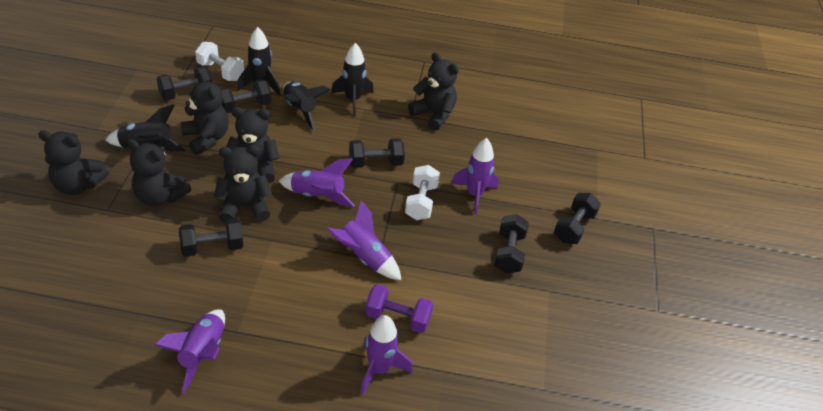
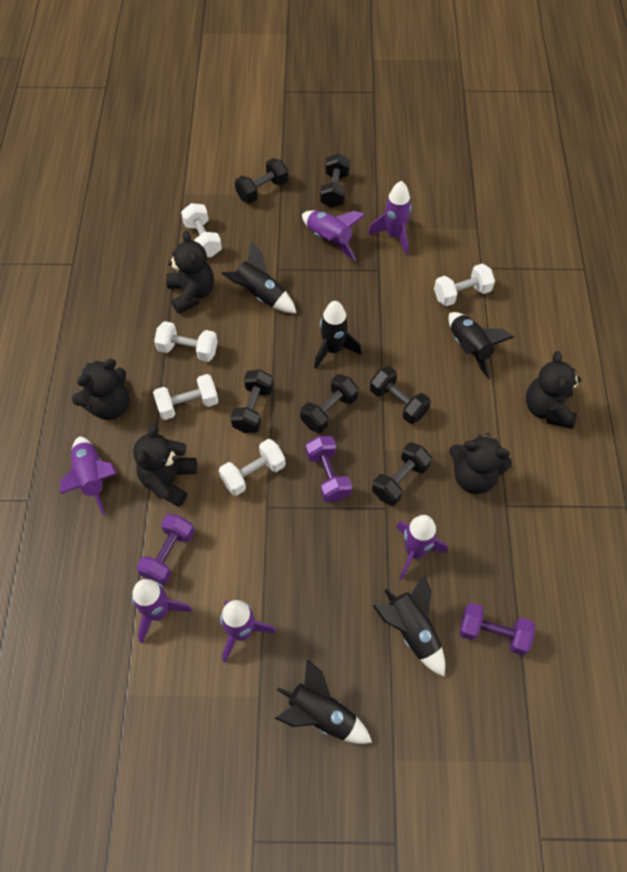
black rocket: 4 -> 5
black teddy bear: 6 -> 5
purple dumbbell: 1 -> 3
purple rocket: 5 -> 6
white dumbbell: 2 -> 5

